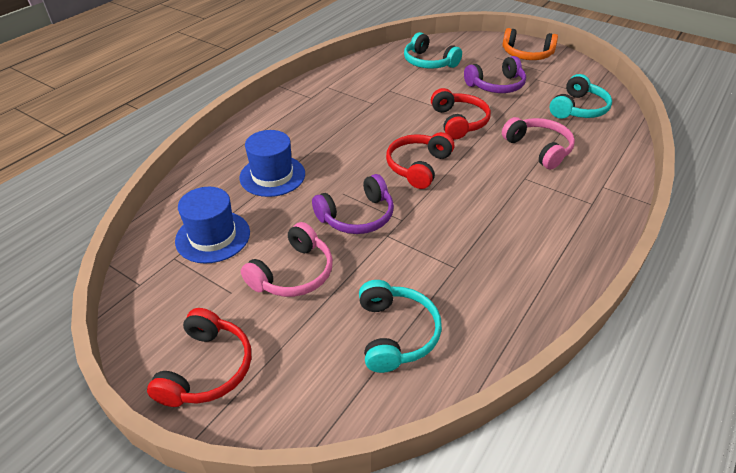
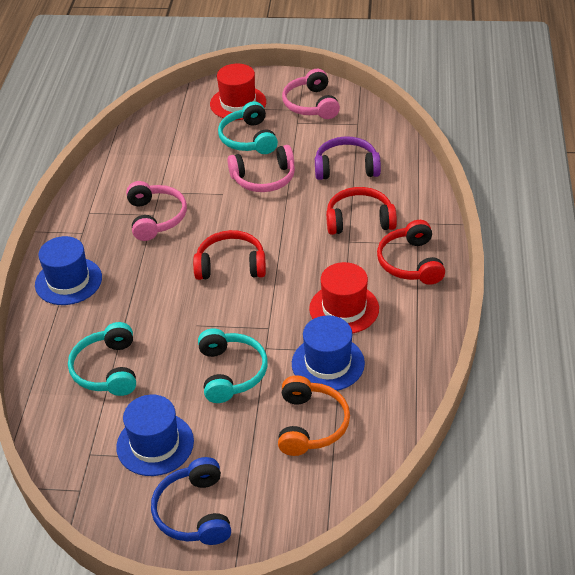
blue hat: 2 -> 3
blue headphones: 0 -> 1
pink headphones: 2 -> 3
purple headphones: 2 -> 1
red hat: 0 -> 2

